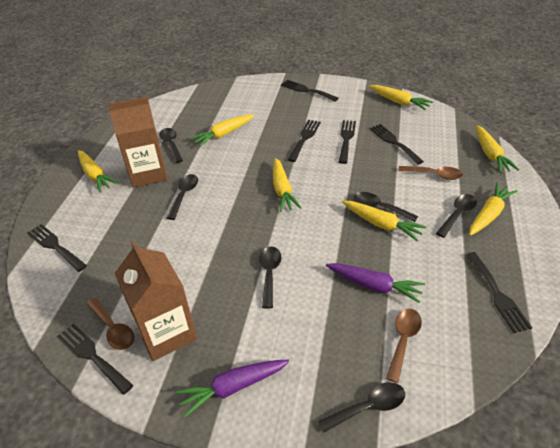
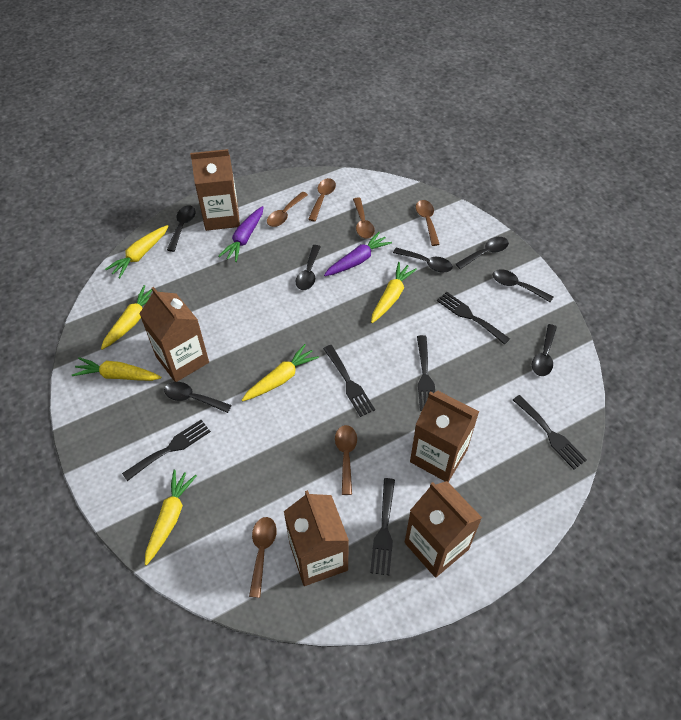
black fork: 7 -> 6
black spoon: 6 -> 7
brown carton: 2 -> 5
brown spoon: 3 -> 6
yellow carrot: 7 -> 6

